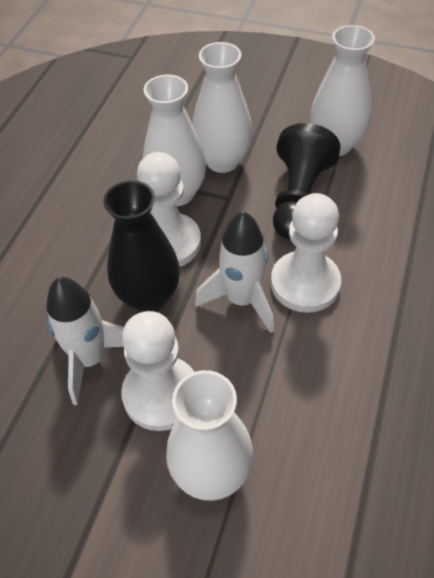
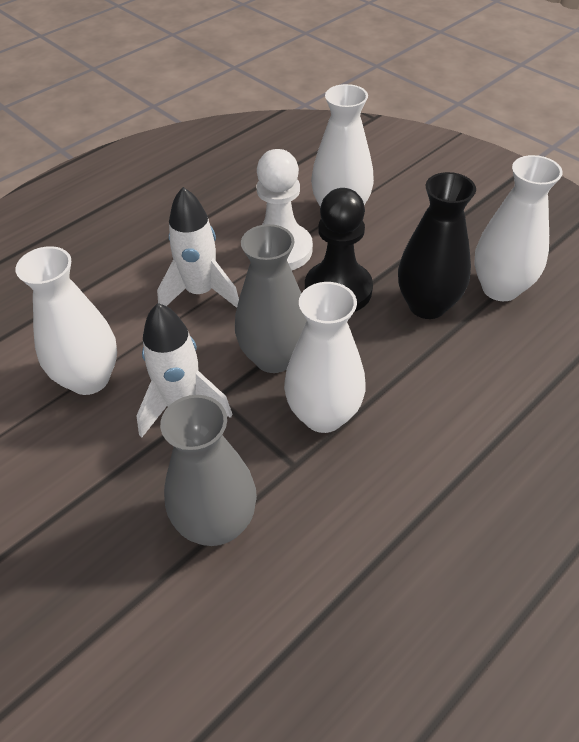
grey vase: 0 -> 2
white pawn: 3 -> 1

